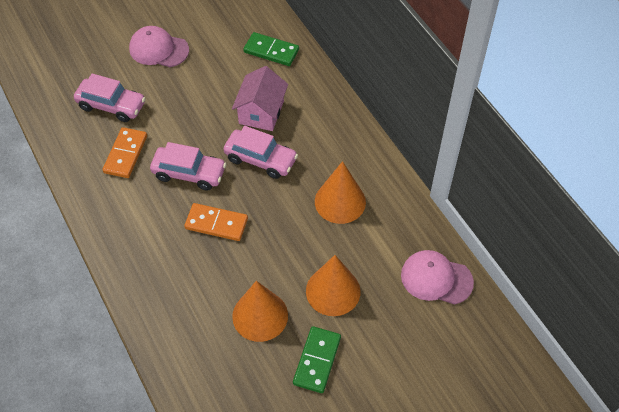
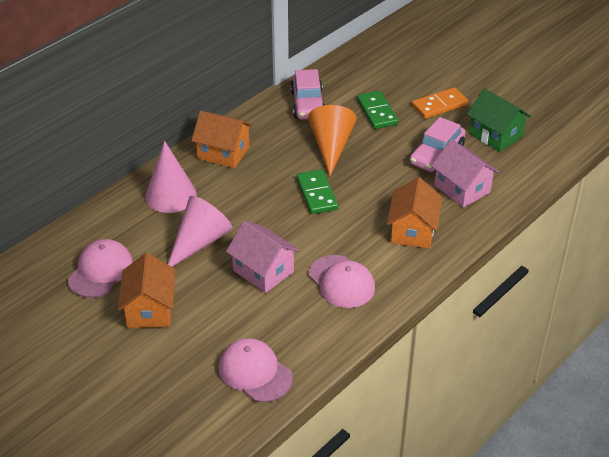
green house: 0 -> 1
orange cone: 3 -> 1
orange domino: 2 -> 1
orange house: 0 -> 3
pink cap: 2 -> 3
pink car: 3 -> 2
pink cone: 0 -> 2
pink house: 1 -> 2

